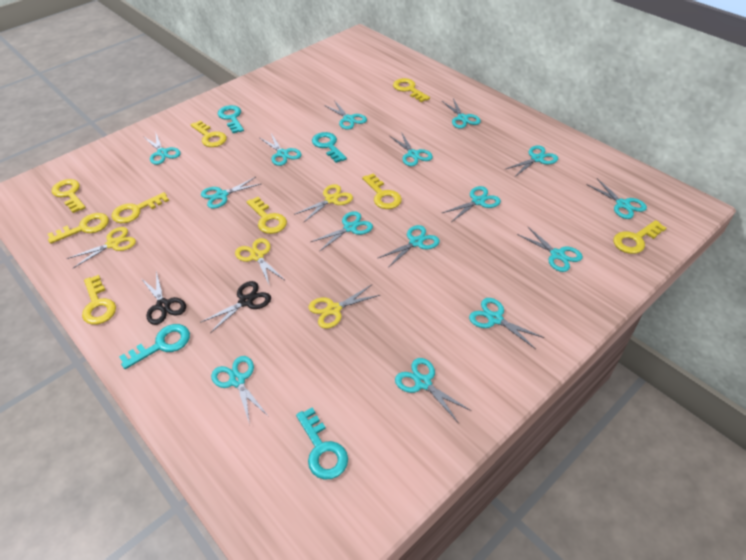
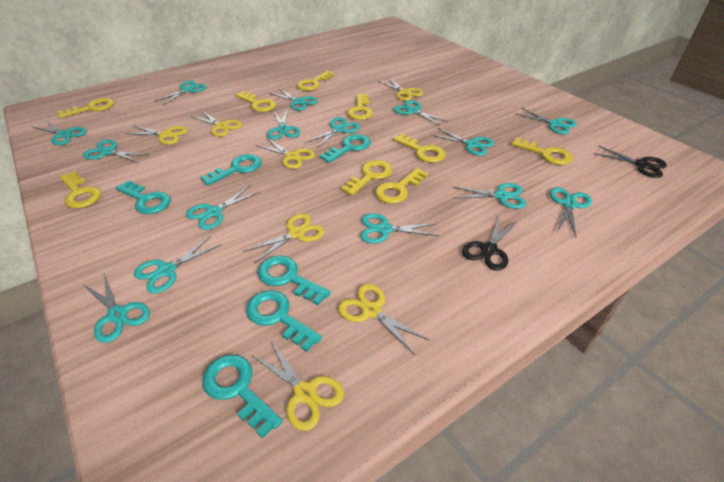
turquoise key: 4 -> 6
yellow scissors: 4 -> 7

